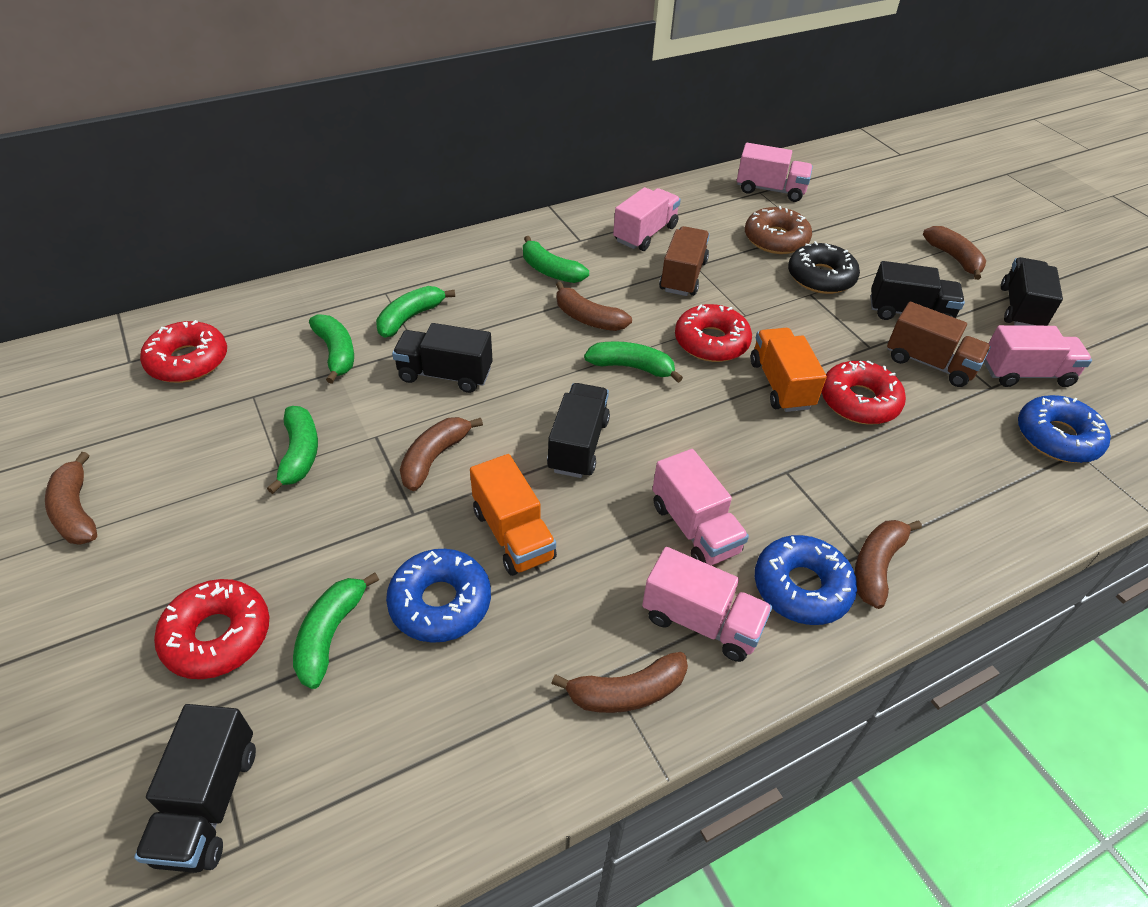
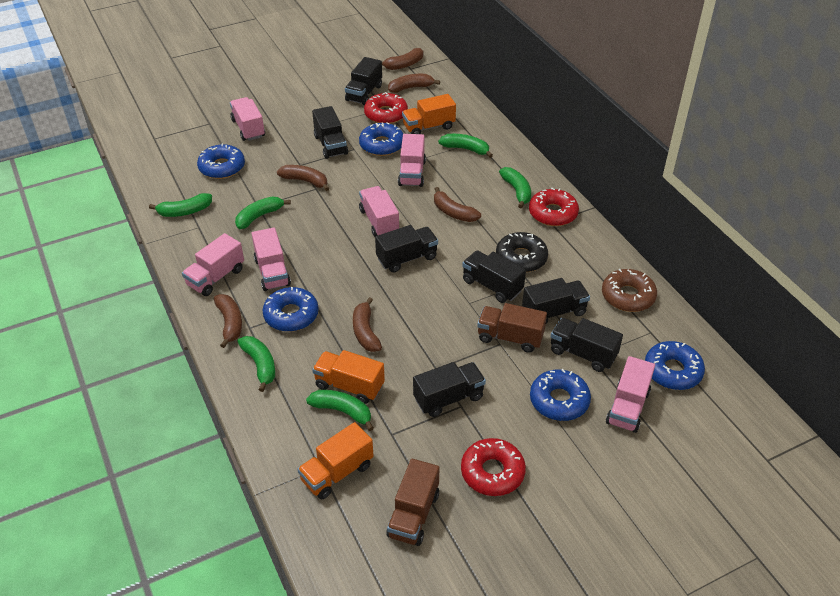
black truck: 5 -> 7
blue donut: 3 -> 5
orange truck: 2 -> 3
pink truck: 5 -> 6
red donut: 4 -> 3

